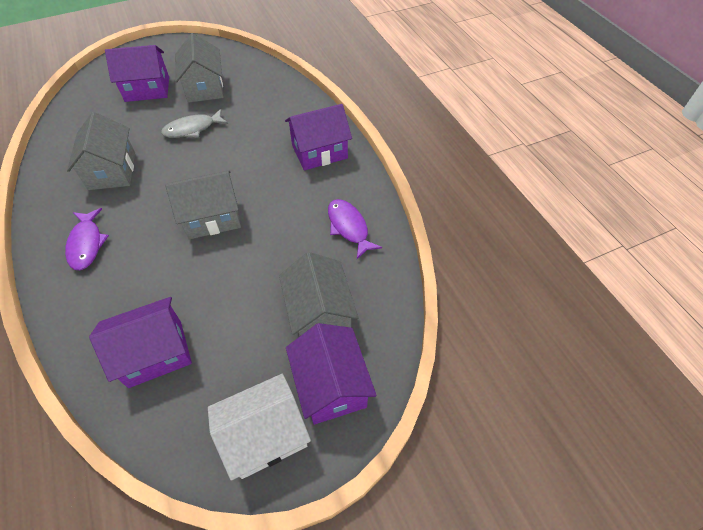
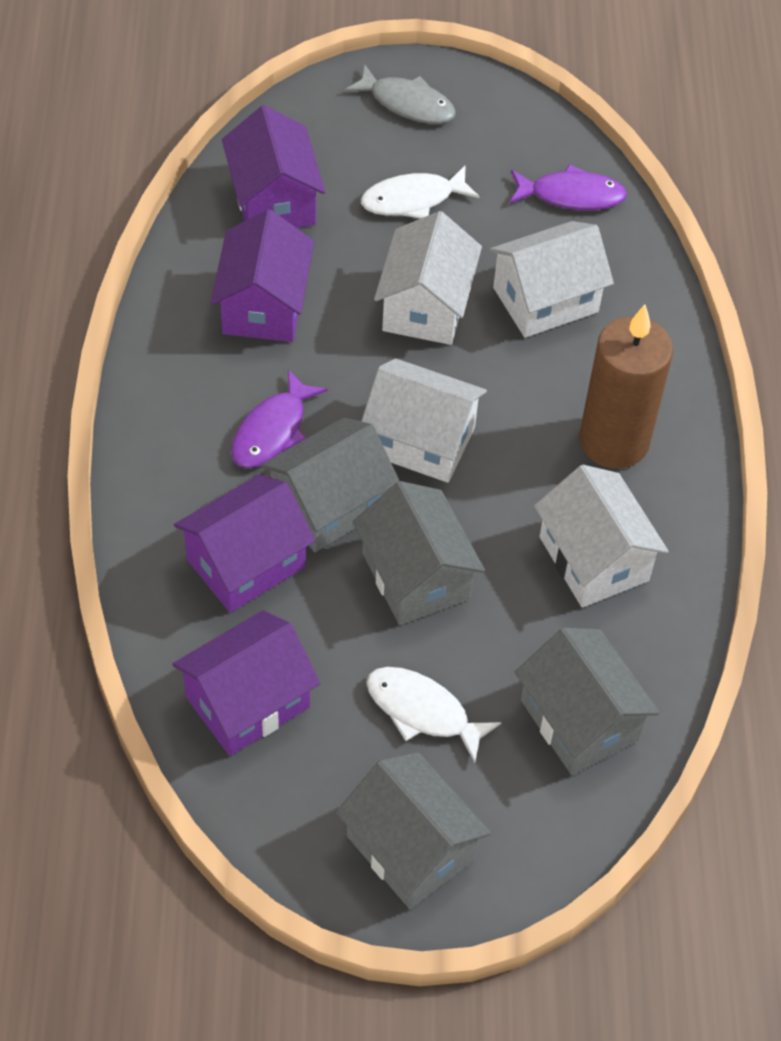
brown candle: 0 -> 1
white fish: 0 -> 2
white house: 1 -> 4

